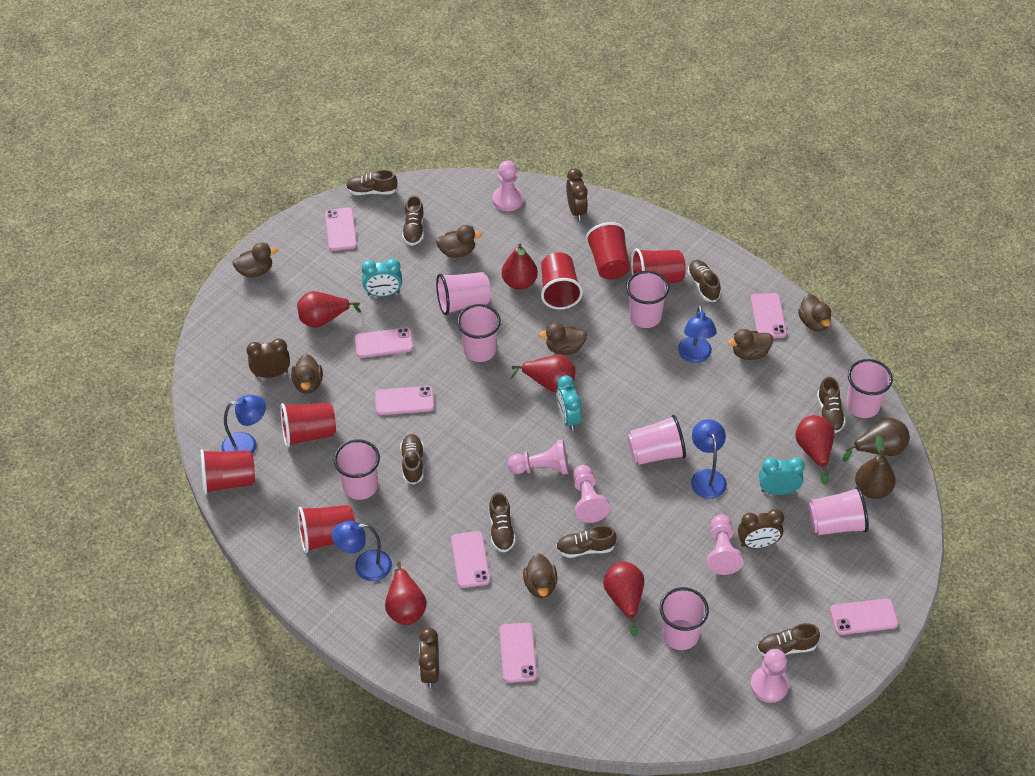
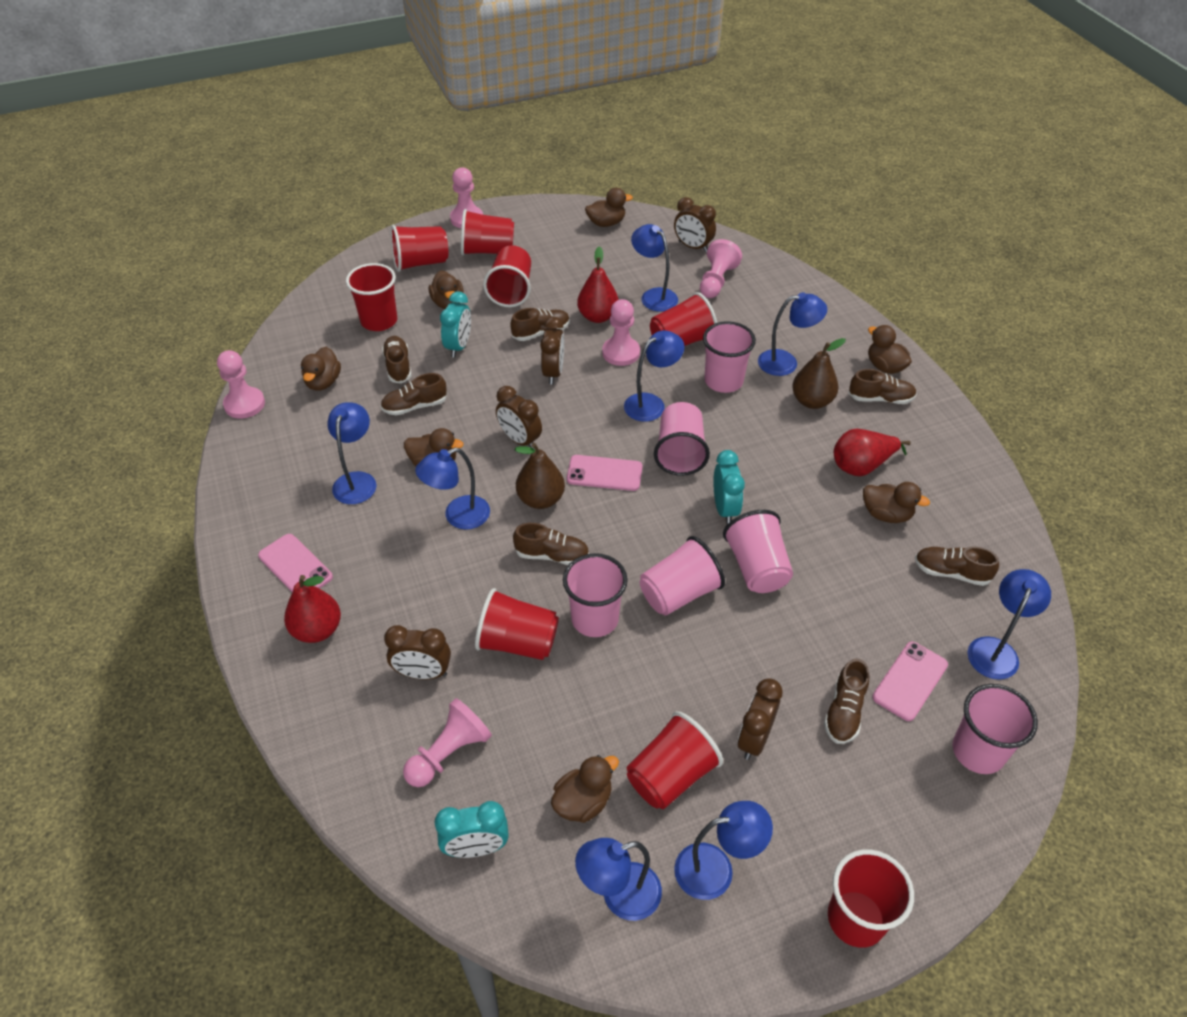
blue lamp: 4 -> 8
brown clock: 4 -> 5
brown shoe: 8 -> 7
pink cup: 8 -> 6
pink phone: 7 -> 3
red cup: 6 -> 8
red pear: 6 -> 3

